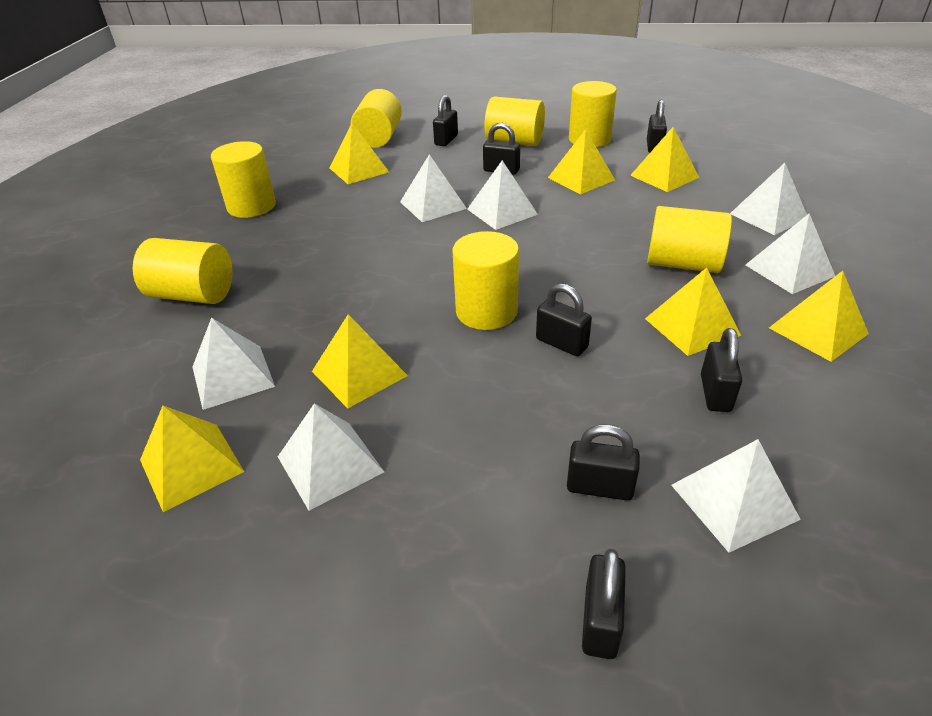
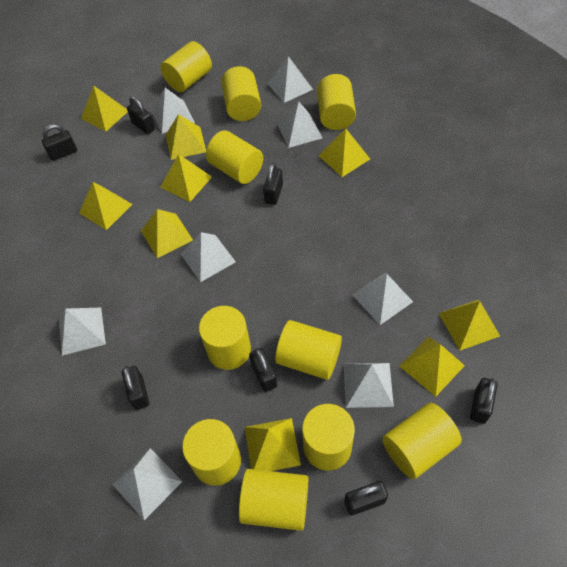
white pyramid: 7 -> 8
yellow cylinder: 7 -> 10
yellow pyramid: 7 -> 9

